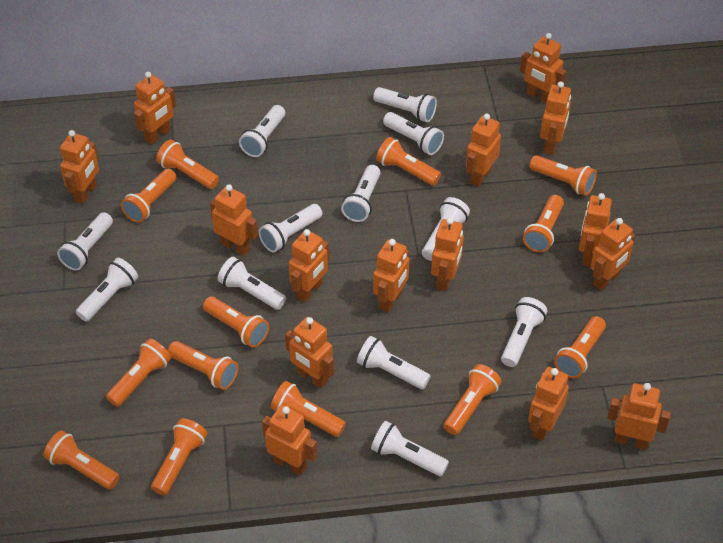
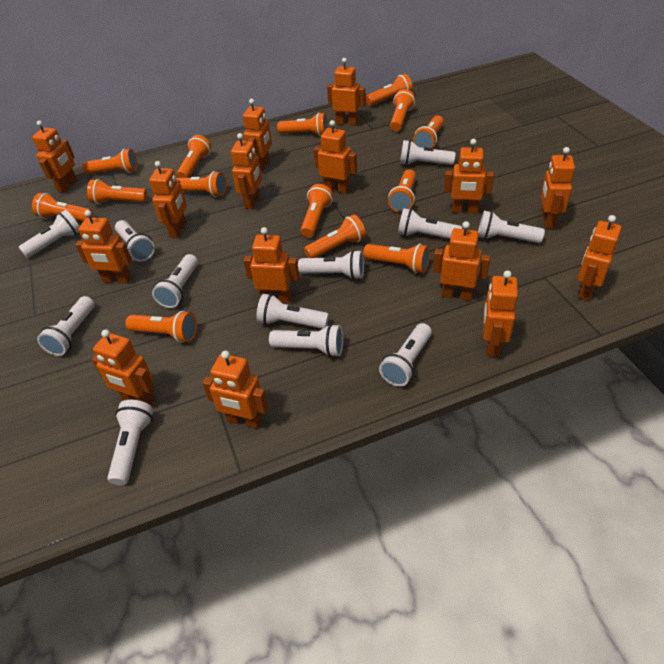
orange flashlight: 13 -> 14

